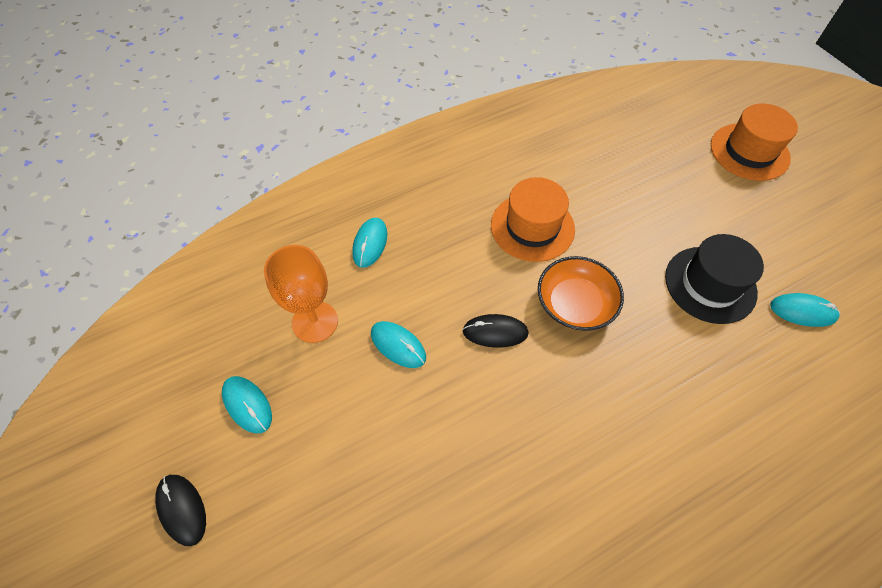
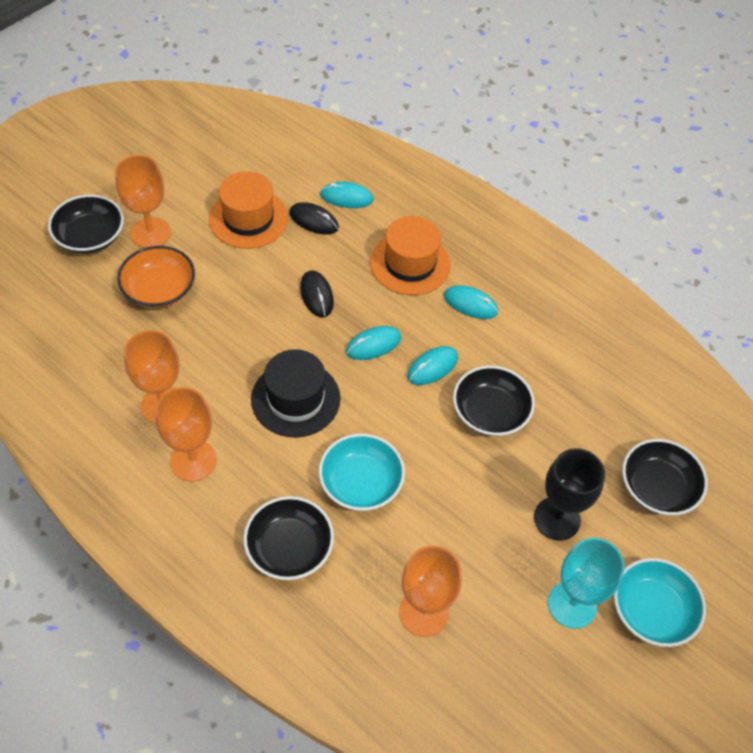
black bowl: 0 -> 4
black goblet: 0 -> 1
orange goblet: 1 -> 4
turquoise bowl: 0 -> 2
turquoise goblet: 0 -> 1

